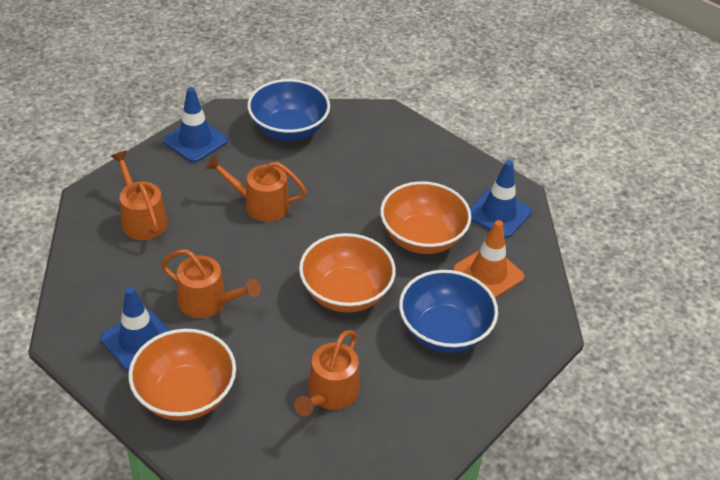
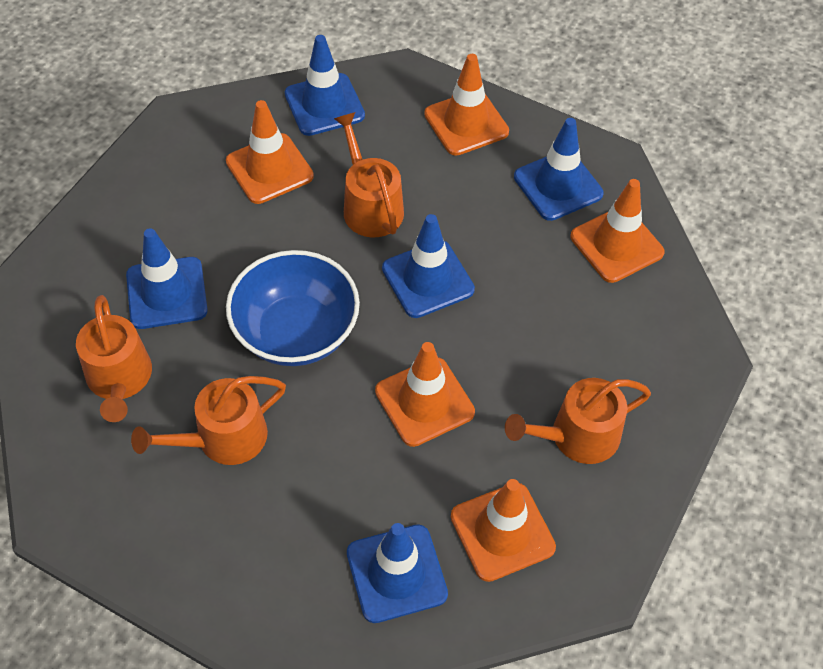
blue bowl: 2 -> 1
blue traffic cone: 3 -> 5
orange bowl: 3 -> 0
orange traffic cone: 1 -> 5

